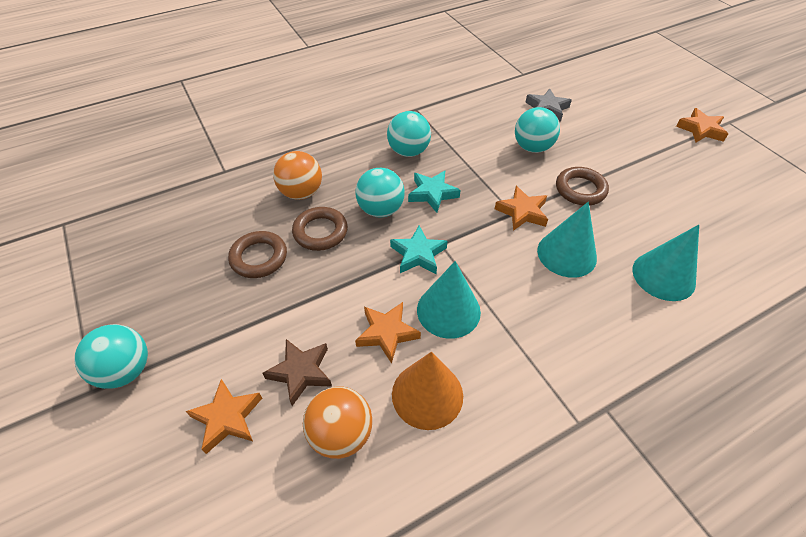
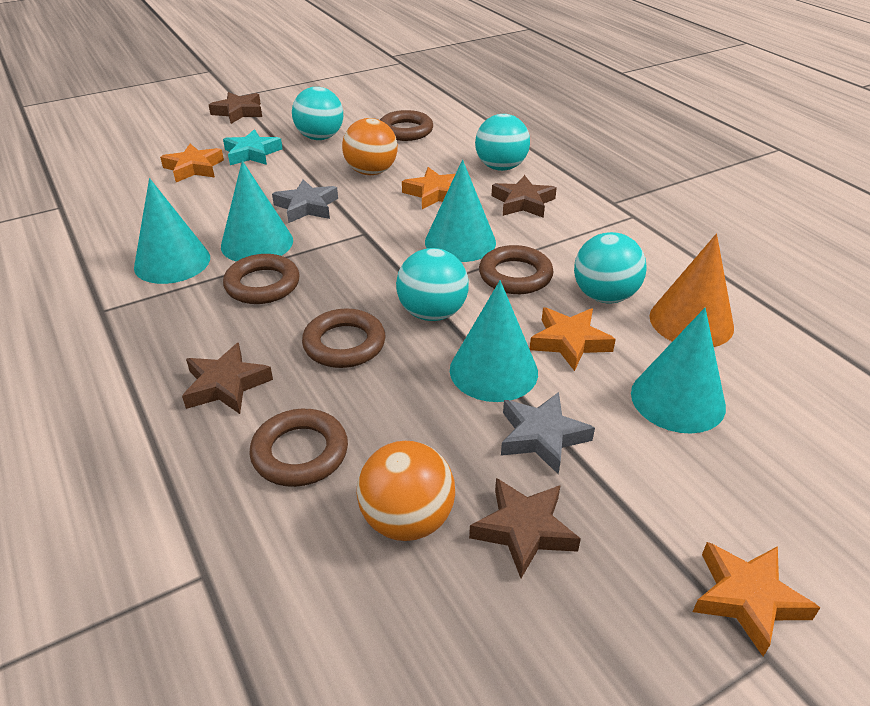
brown ring: 3 -> 5
brown star: 1 -> 4
grey star: 1 -> 2
turquoise cone: 3 -> 5
turquoise star: 2 -> 1

